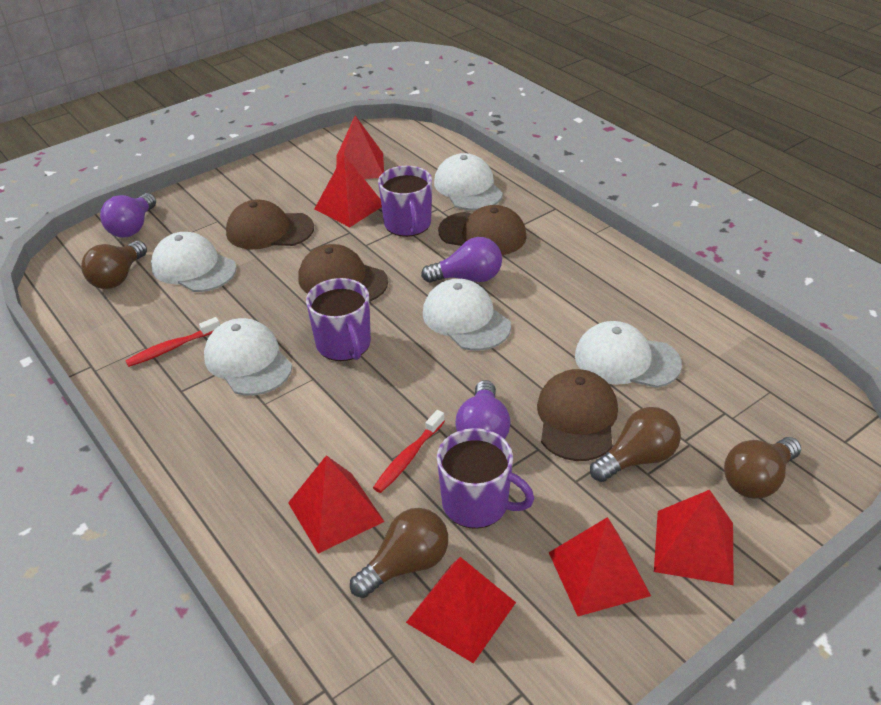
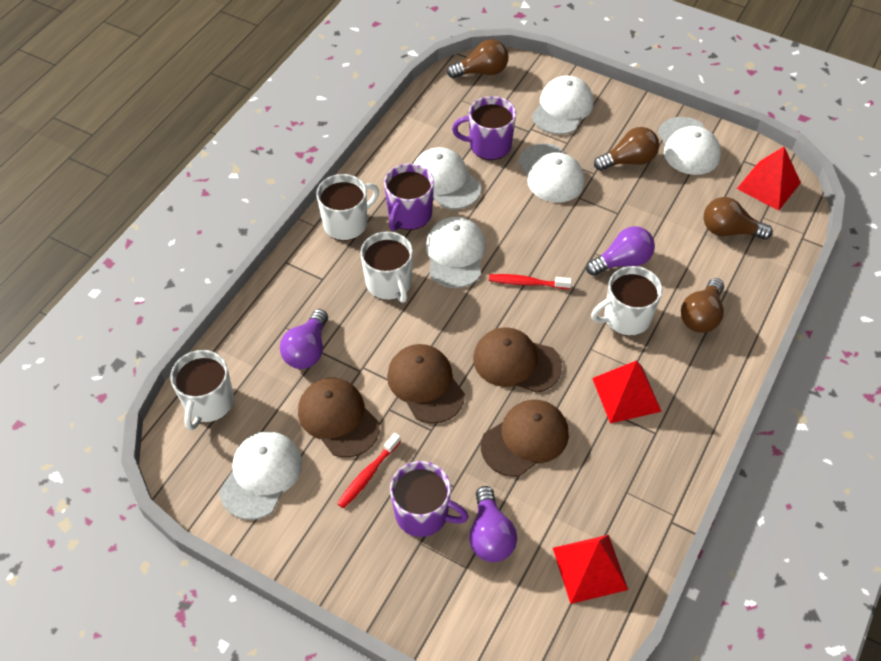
red pyramid: 6 -> 3
white cap: 5 -> 6
white mug: 0 -> 4

